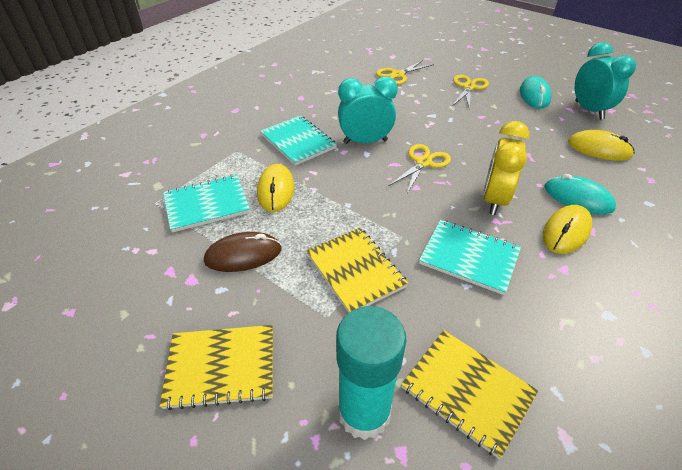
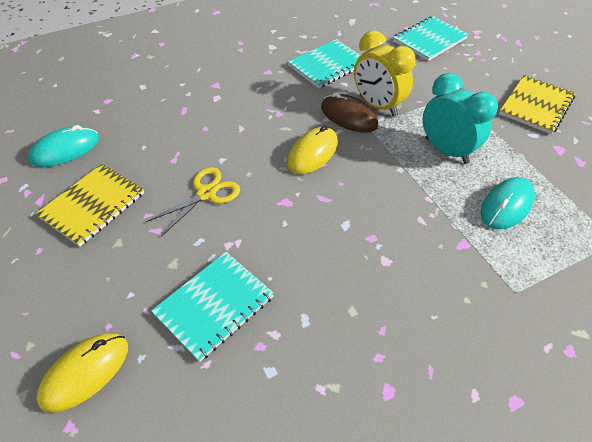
turquoise clock: 2 -> 1
turquoise glue stick: 1 -> 0
yellow mouse: 3 -> 2
yellow notebook: 3 -> 2
yellow scissors: 3 -> 1

